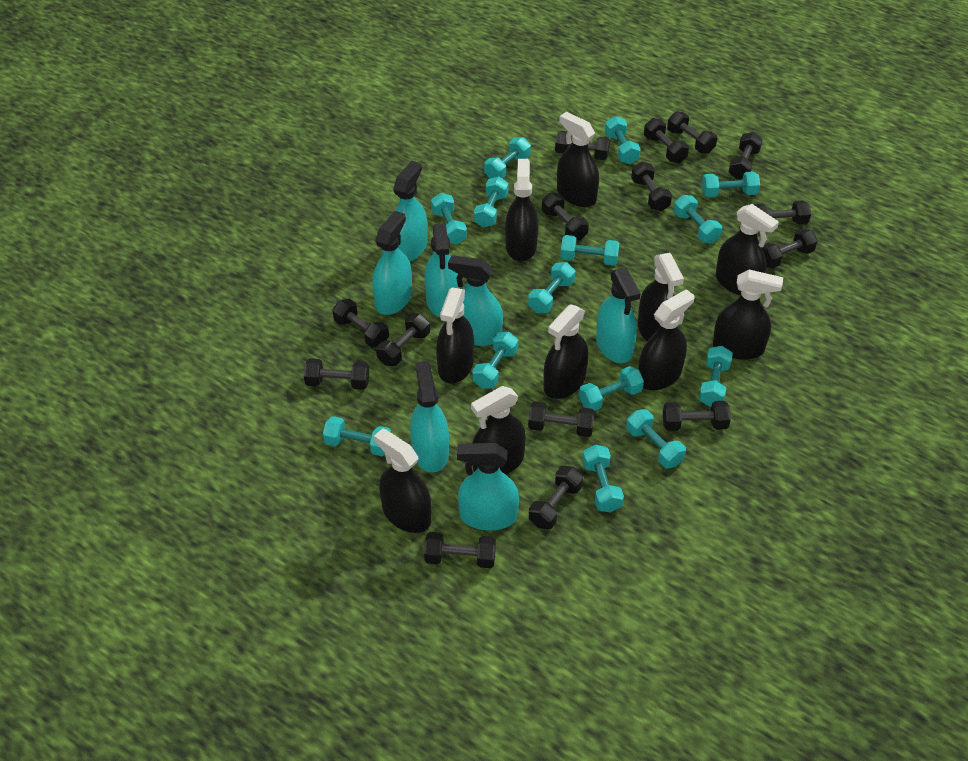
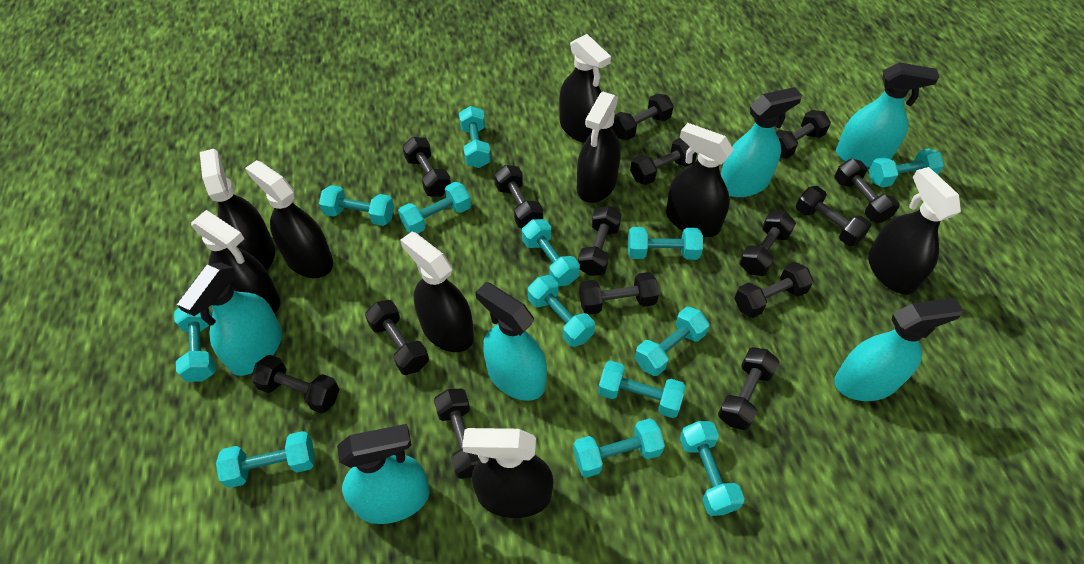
black spray bottle: 10 -> 9
turquoise dumbbell: 14 -> 13
turquoise spray bottle: 7 -> 6

